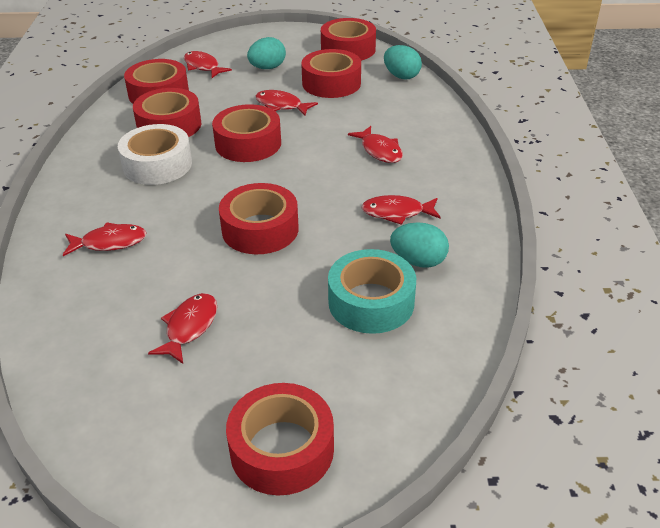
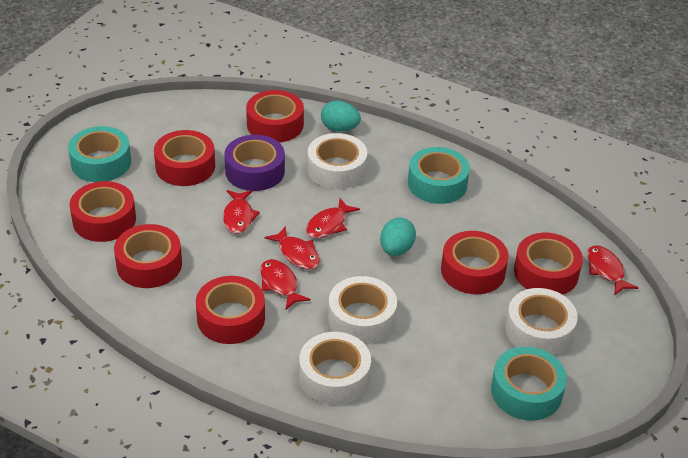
purple tape: 0 -> 1
red fish: 6 -> 5
turquoise egg: 3 -> 2
turquoise tape: 1 -> 3
white tape: 1 -> 4

